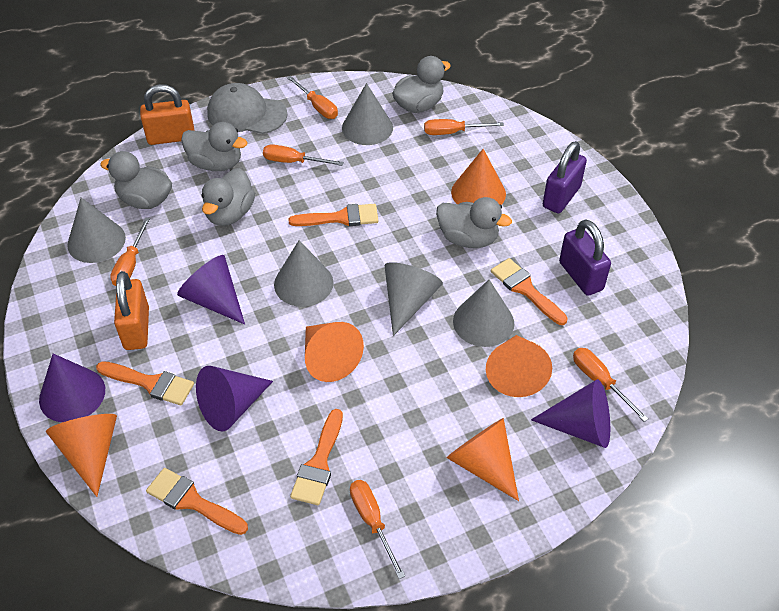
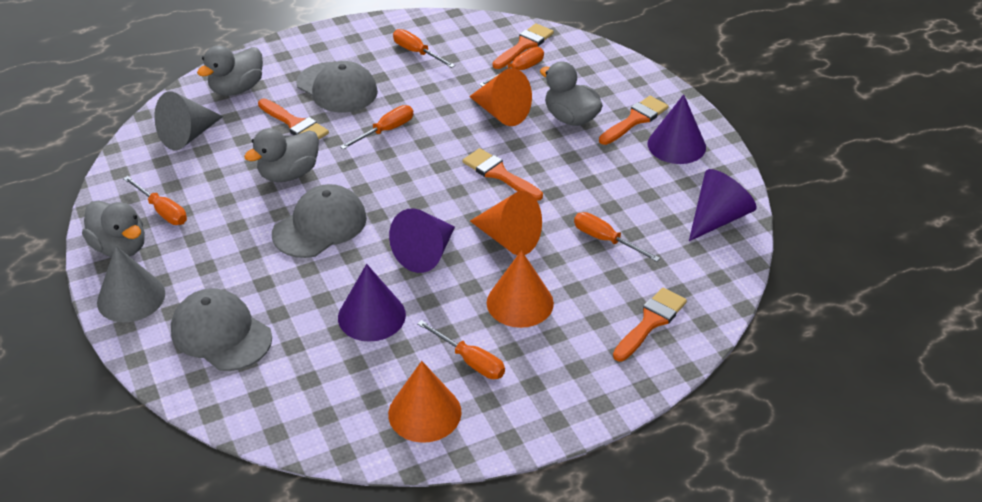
grey cap: 1 -> 3
grey cone: 5 -> 2
grey duck: 5 -> 4
orange cone: 5 -> 4
orange padlock: 2 -> 0
purple padlock: 2 -> 0

